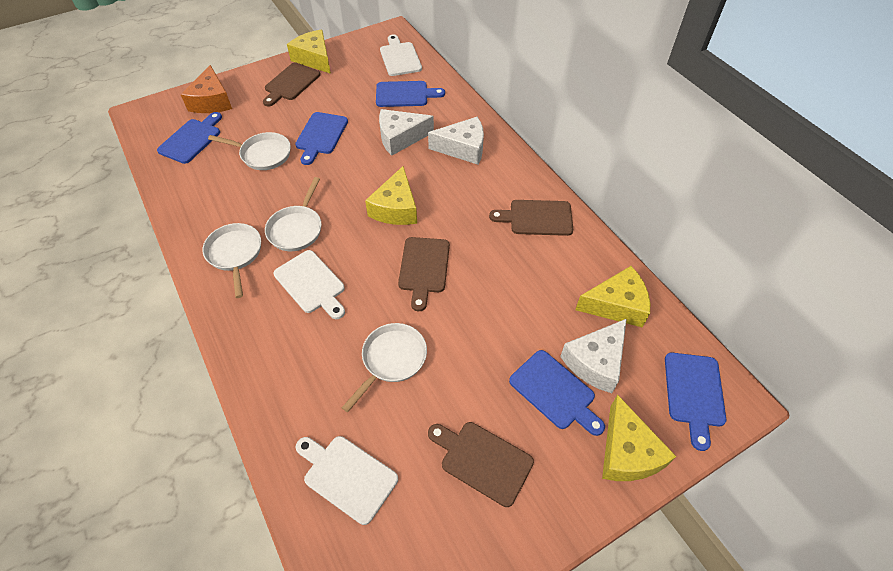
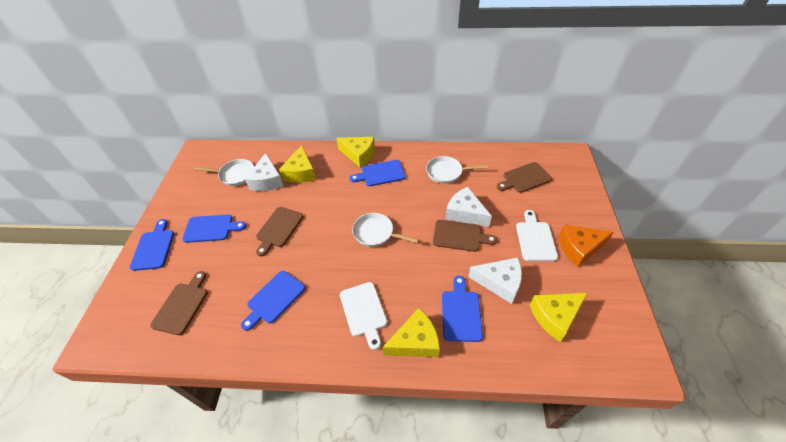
white cutting board: 3 -> 2
white pan: 4 -> 3

